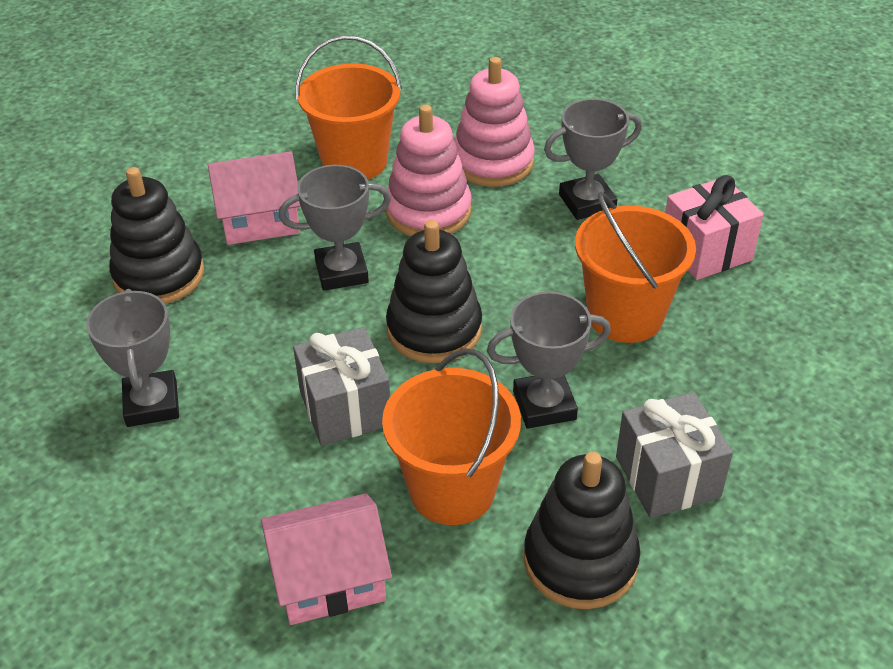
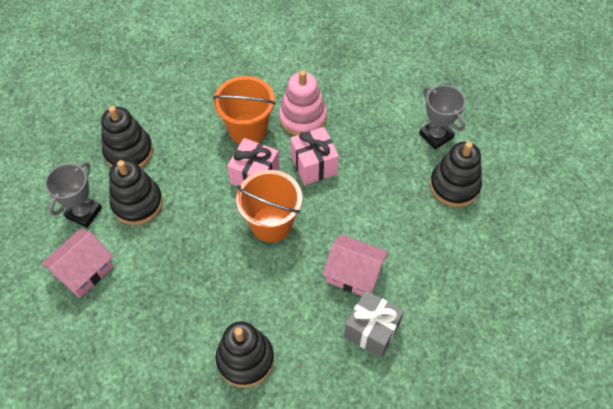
black stacking toy: 3 -> 4
grey gift: 2 -> 1
grey trophy: 4 -> 2
orange bucket: 3 -> 2
pink gift: 1 -> 2
pink stacking toy: 2 -> 1

